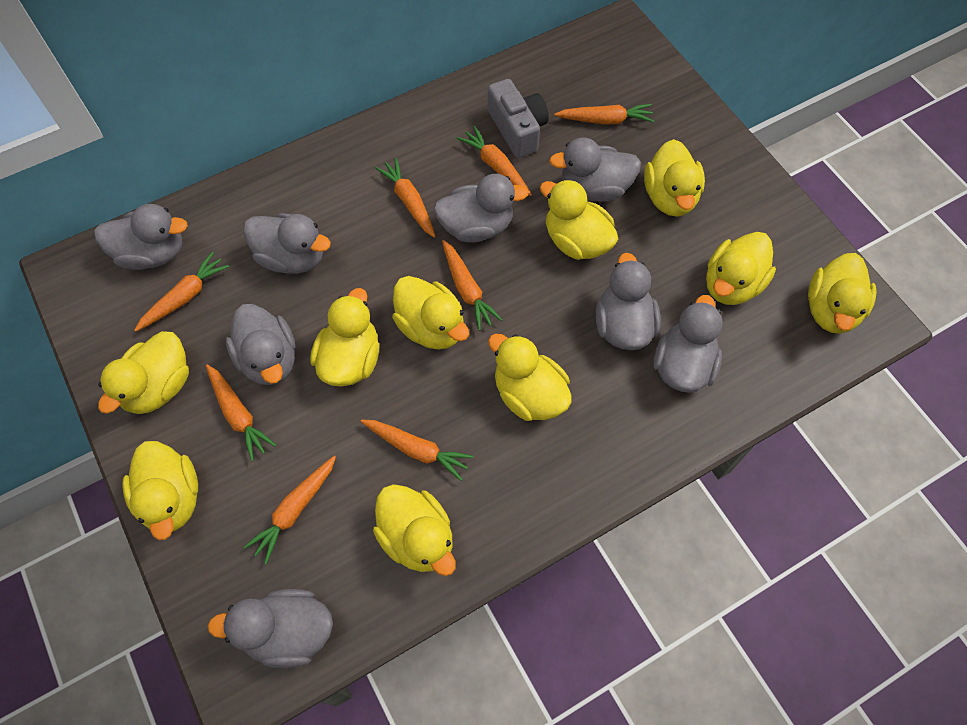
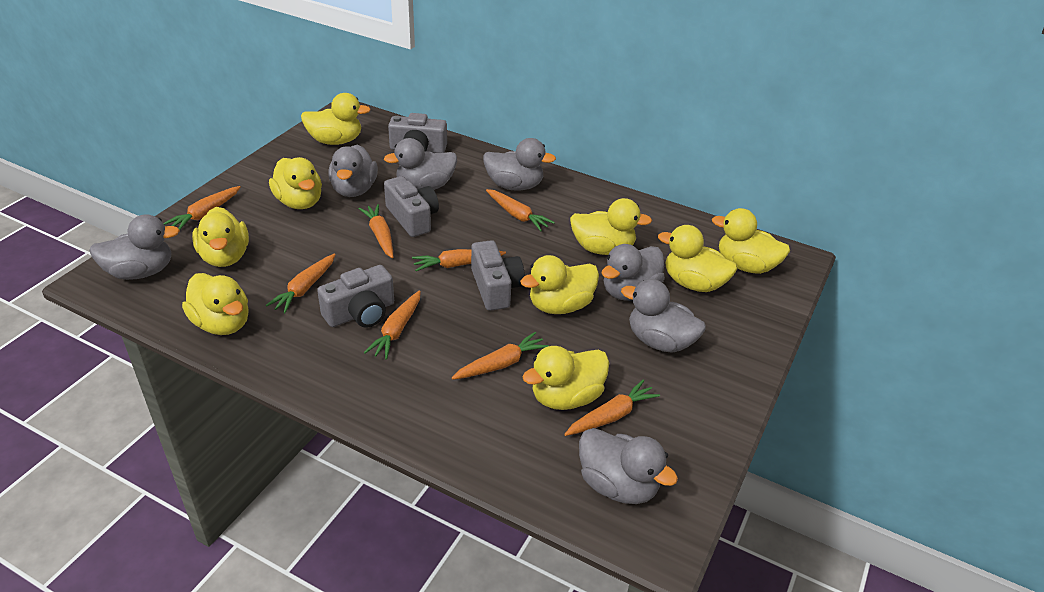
grey camera: 1 -> 4
grey duck: 8 -> 7
yellow duck: 10 -> 9

